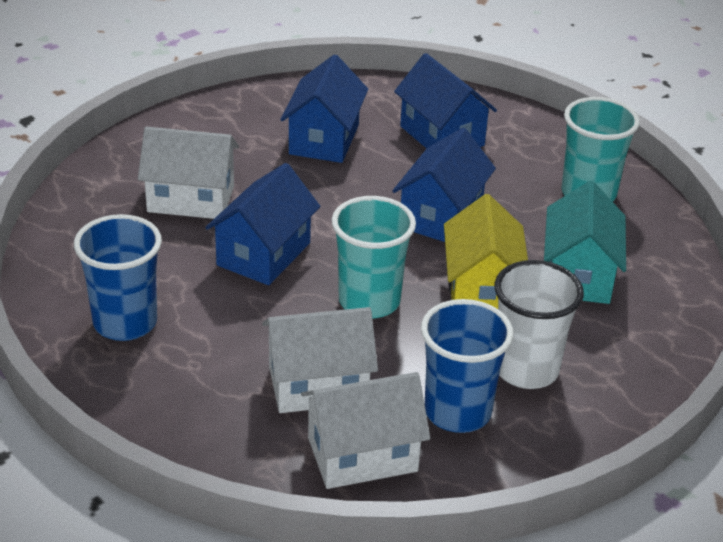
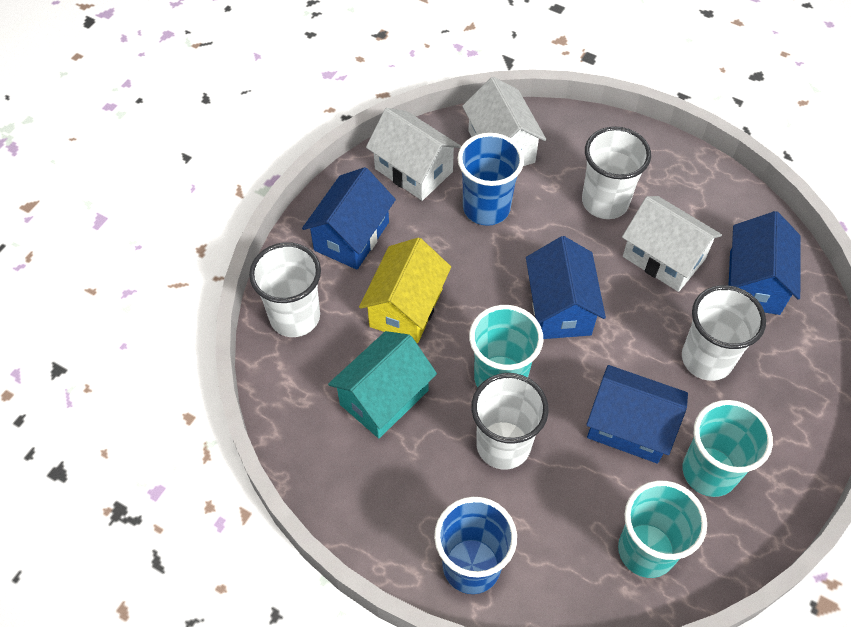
turquoise cup: 2 -> 3
white cup: 1 -> 4

